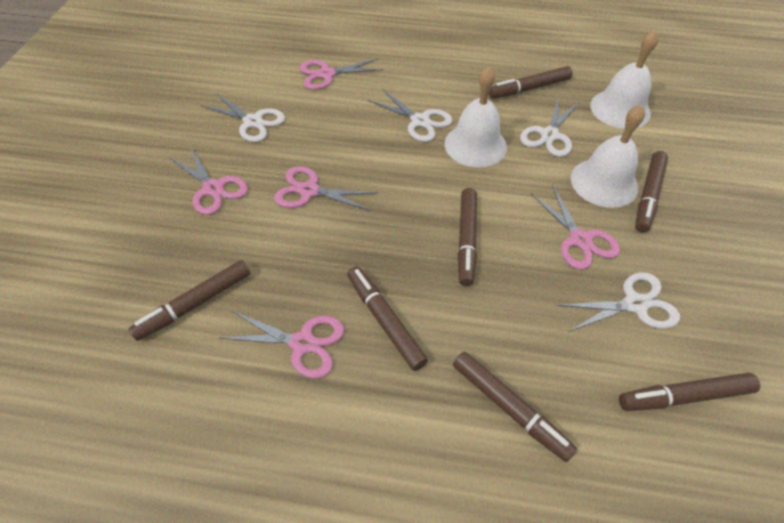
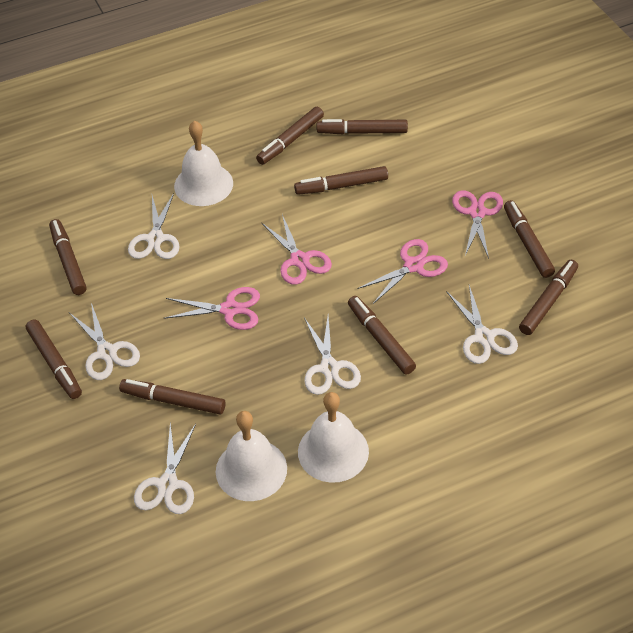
brown marker: 7 -> 9
pink scissors: 5 -> 4
white scissors: 4 -> 5

